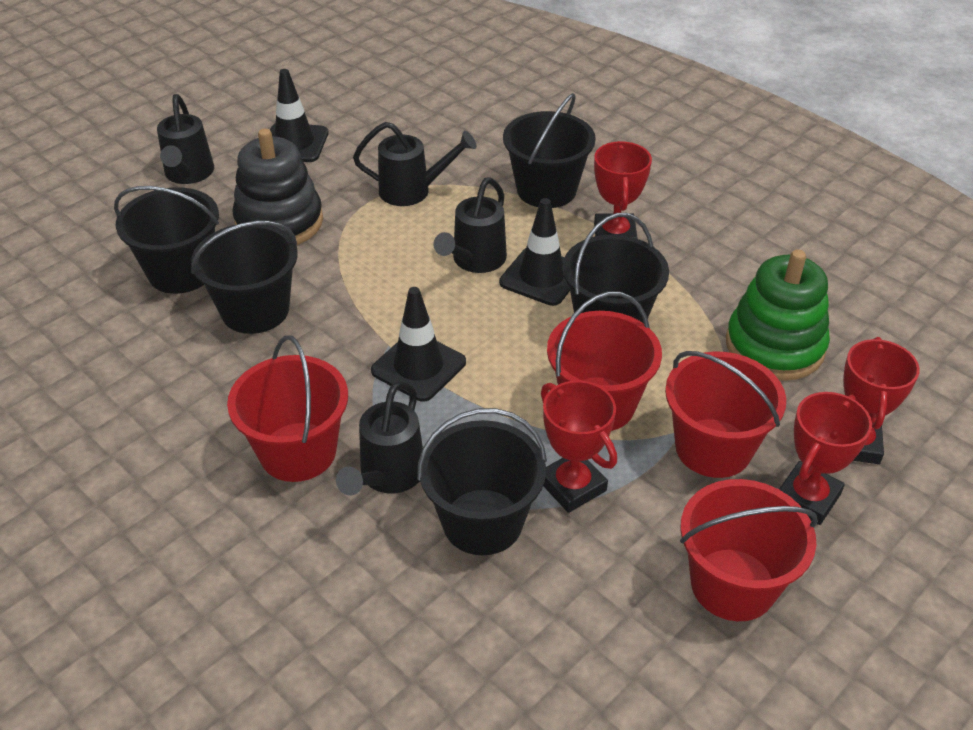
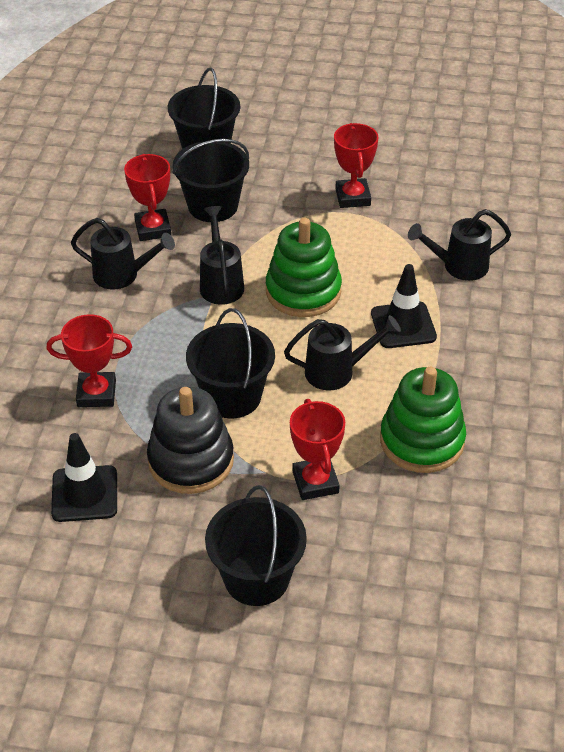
black bucket: 5 -> 4
black traffic cone: 3 -> 2
green stacking toy: 1 -> 2
red bucket: 4 -> 0

